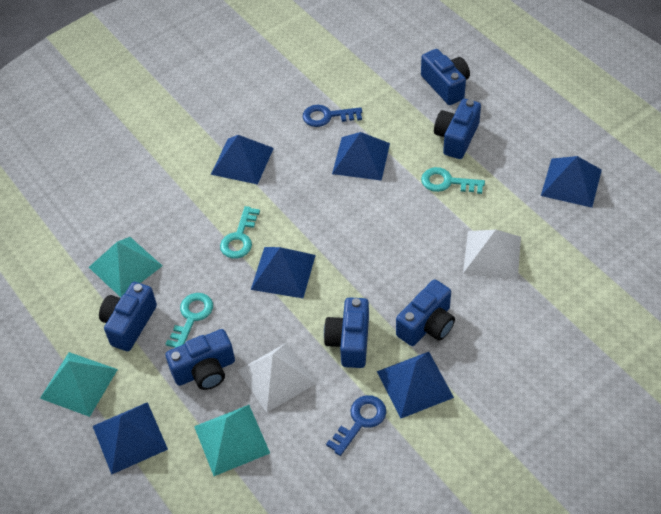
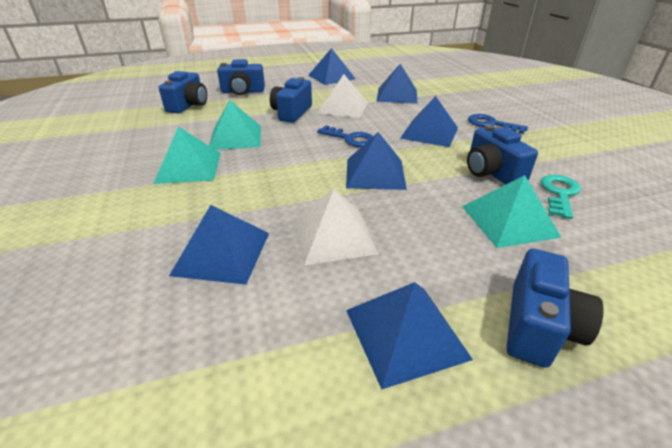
blue camera: 6 -> 5
turquoise key: 3 -> 1

